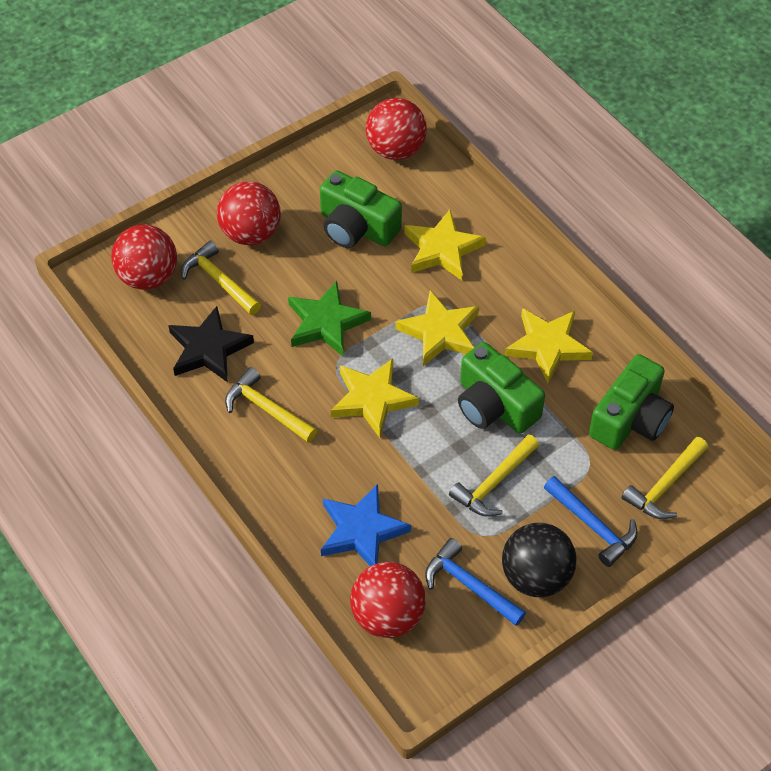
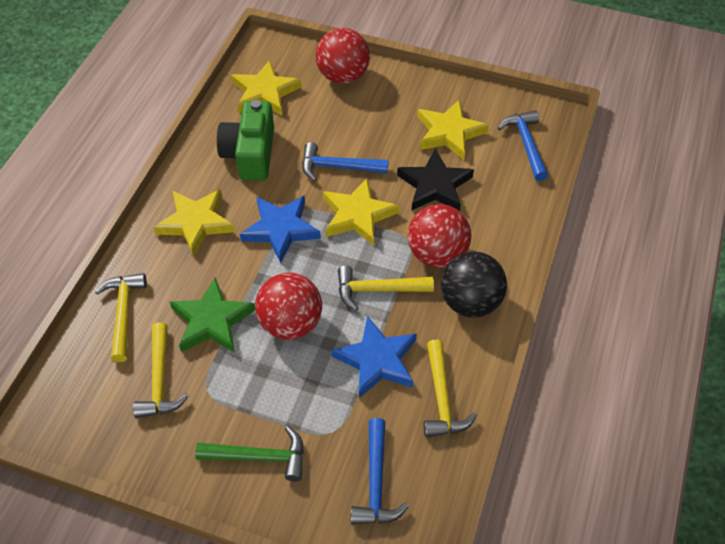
blue hammer: 2 -> 3
blue star: 1 -> 2
green camera: 3 -> 1
green hammer: 0 -> 1
red ball: 4 -> 3

